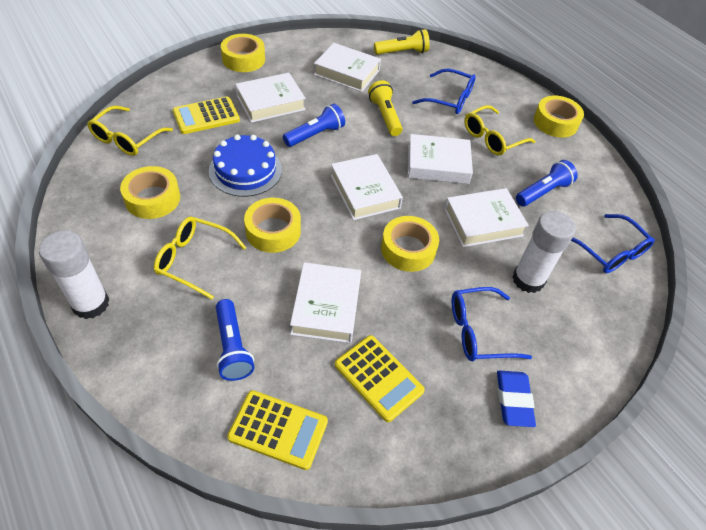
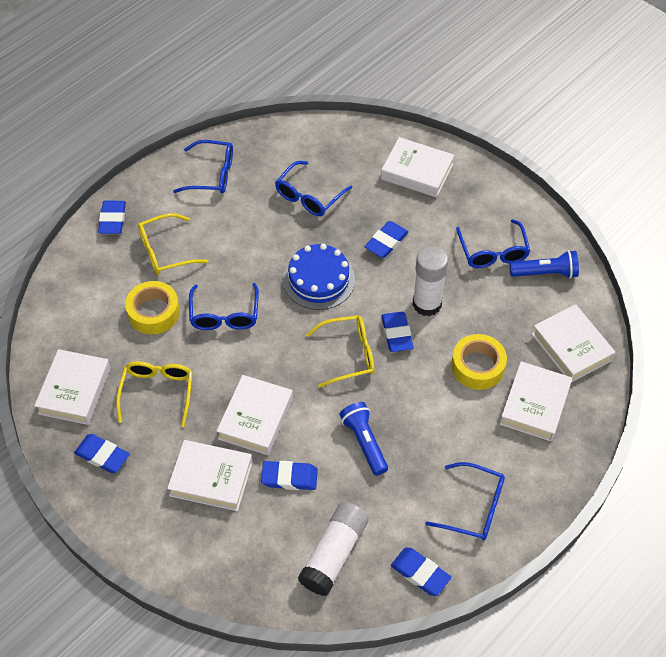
blue eraser: 1 -> 6
blue flashlight: 3 -> 2
blue glasses: 3 -> 5
yellow calculator: 3 -> 0
yellow flashlight: 2 -> 0
yellow tape: 5 -> 2

